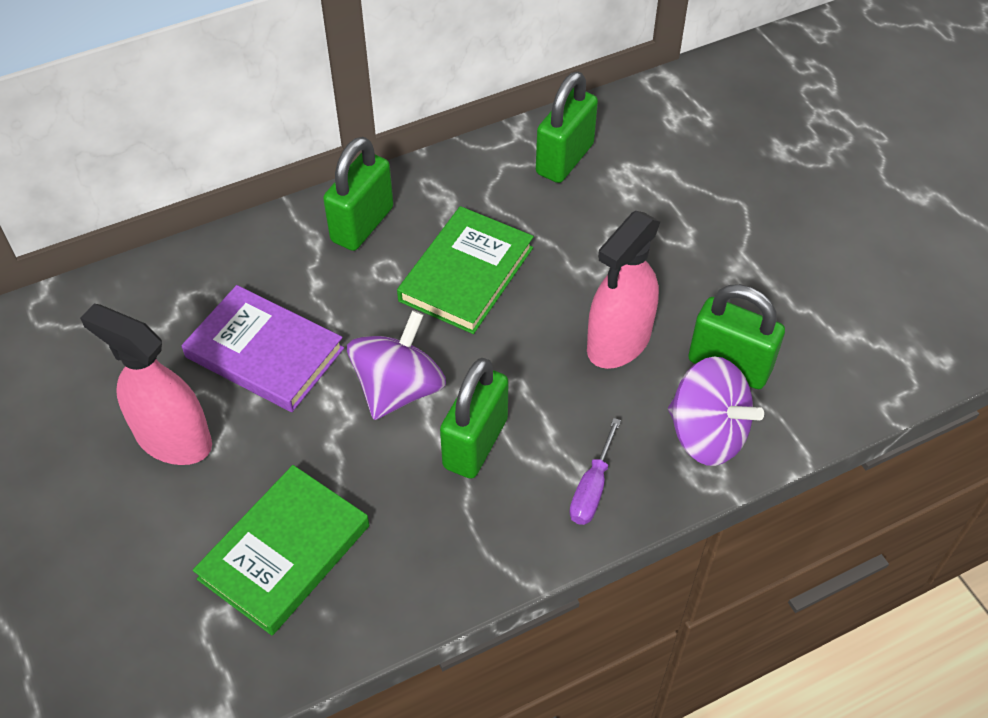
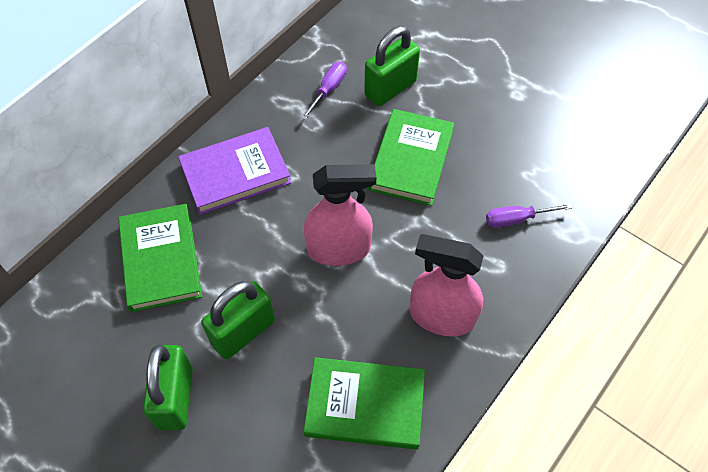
green book: 2 -> 3
green padlock: 4 -> 3
purple screwdriver: 1 -> 2
purple spinning top: 2 -> 0

